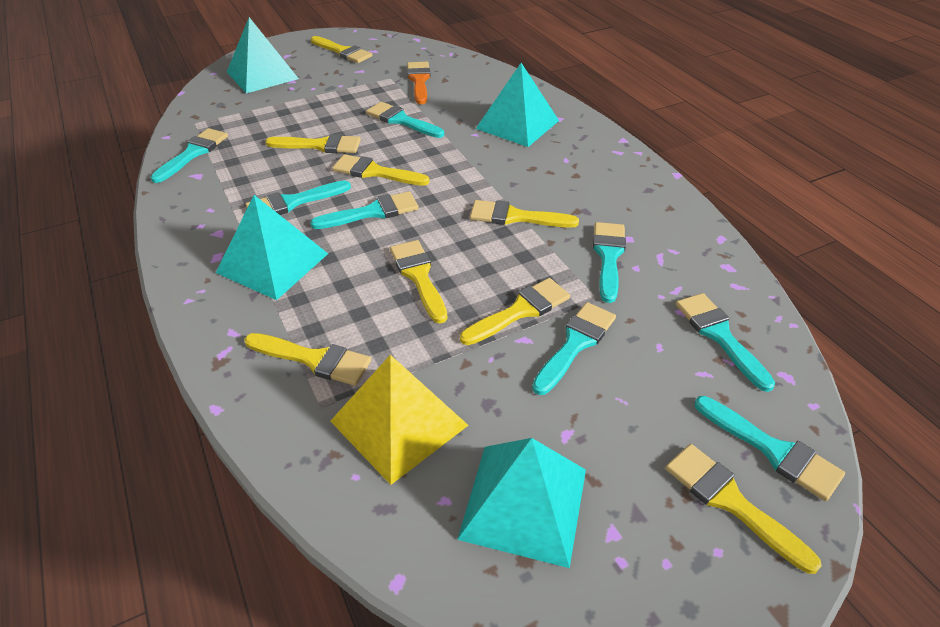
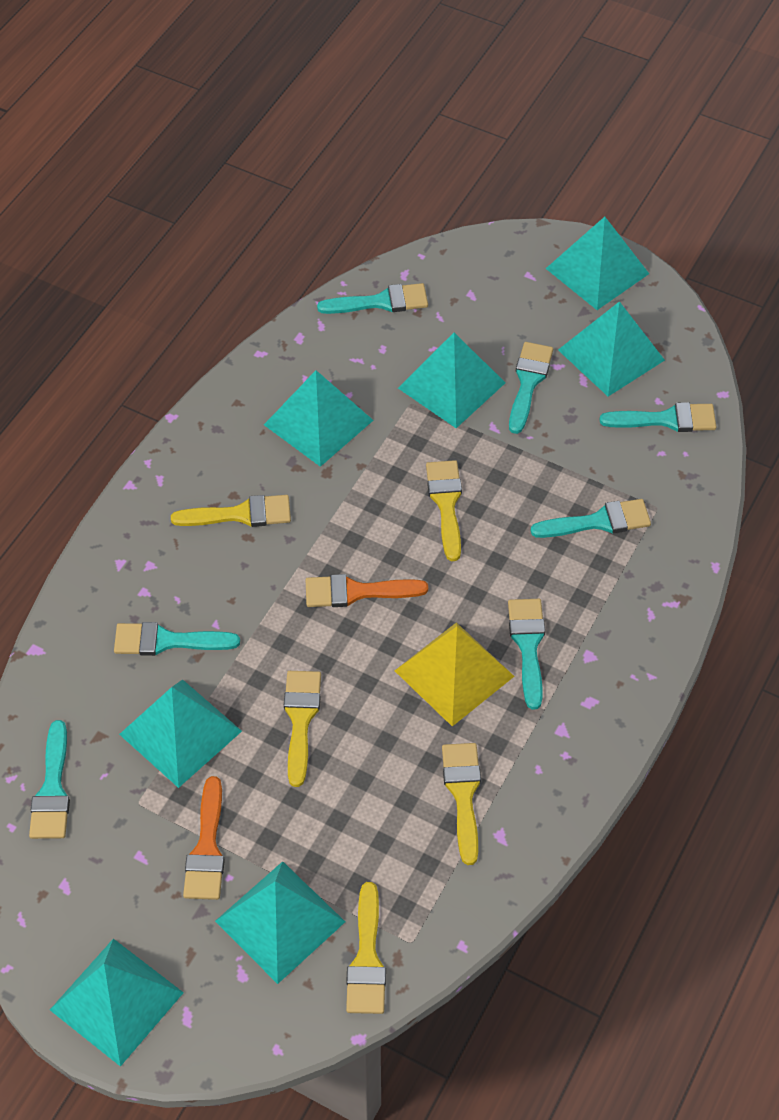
orange brush: 1 -> 2
turquoise brush: 8 -> 7
turquoise pyramid: 4 -> 7
yellow brush: 8 -> 5

